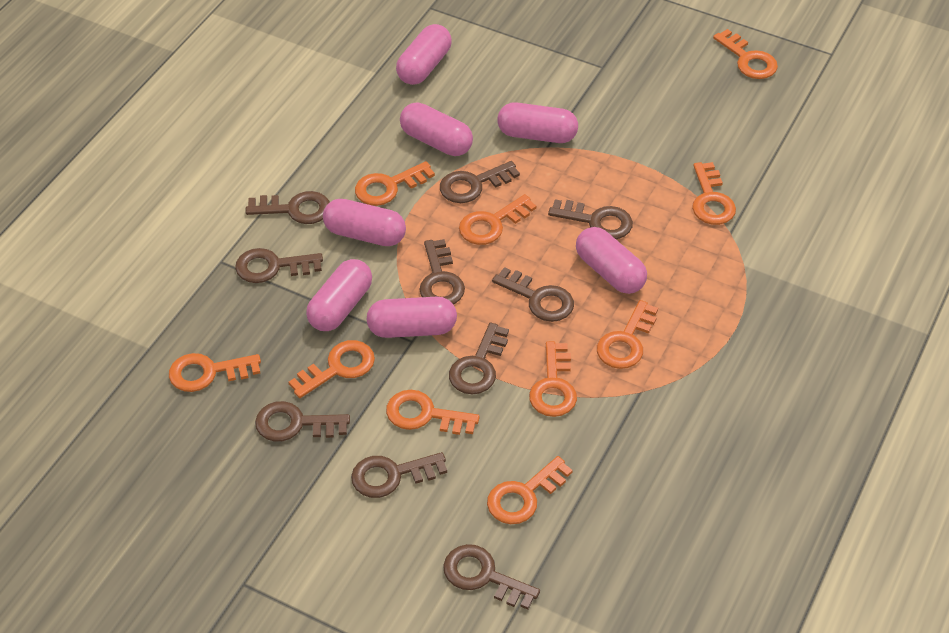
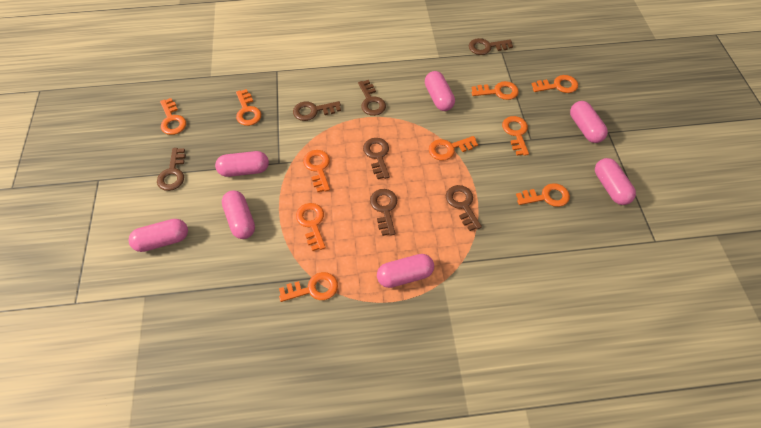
brown key: 10 -> 7

